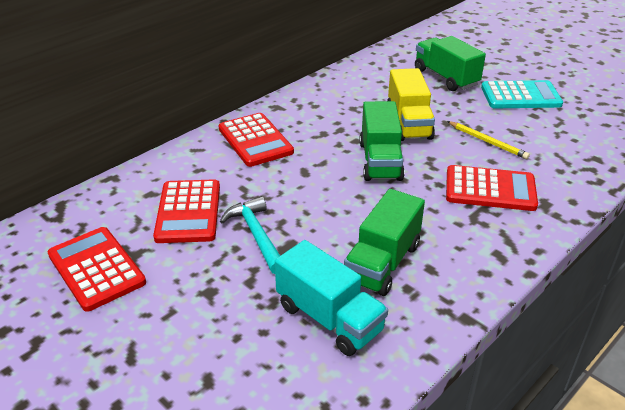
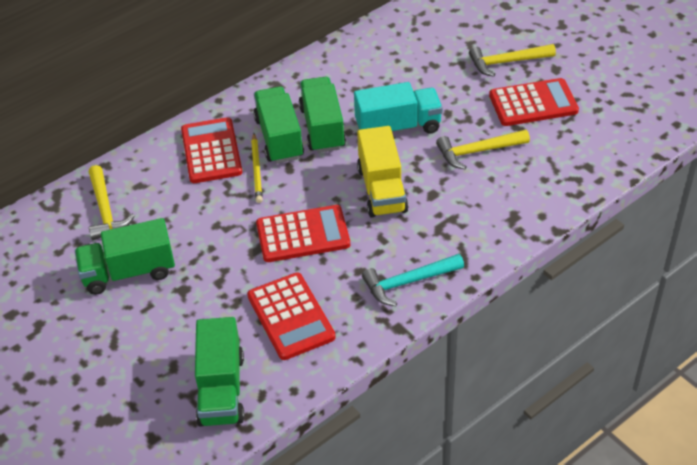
green truck: 3 -> 4
turquoise calculator: 1 -> 0
yellow hammer: 0 -> 3

